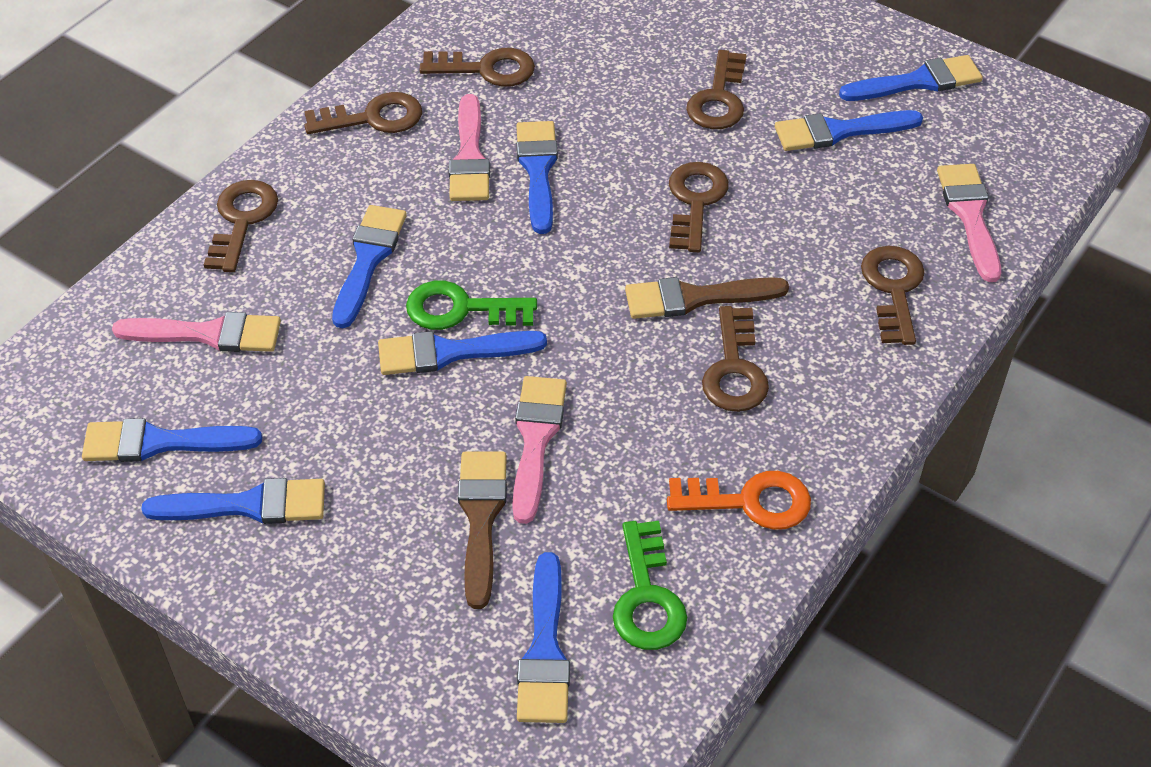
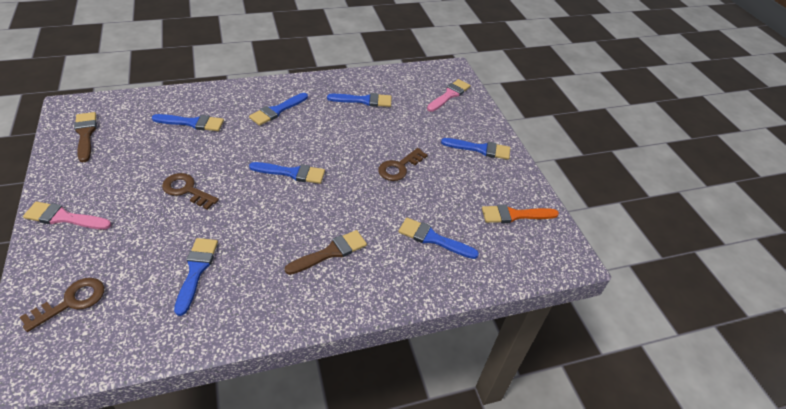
blue brush: 8 -> 7
brown key: 7 -> 3
green key: 2 -> 0
orange brush: 0 -> 1
orange key: 1 -> 0
pink brush: 4 -> 2

